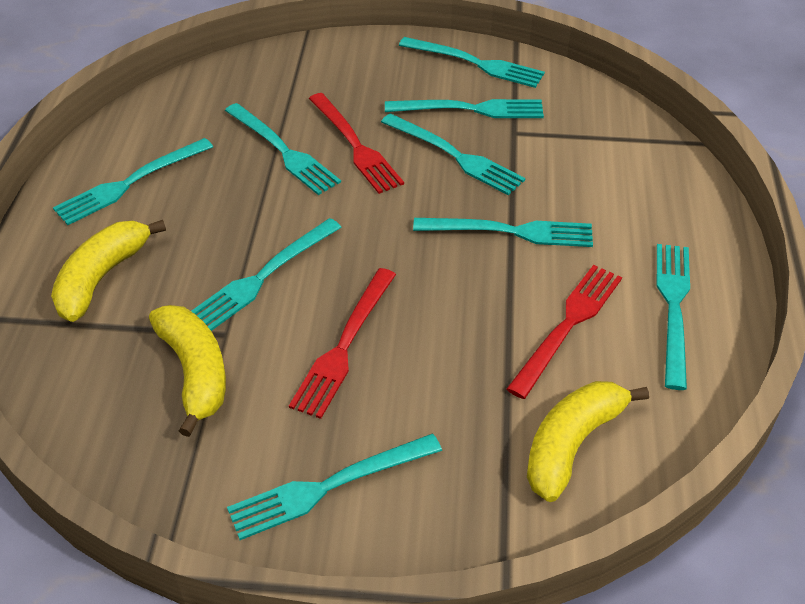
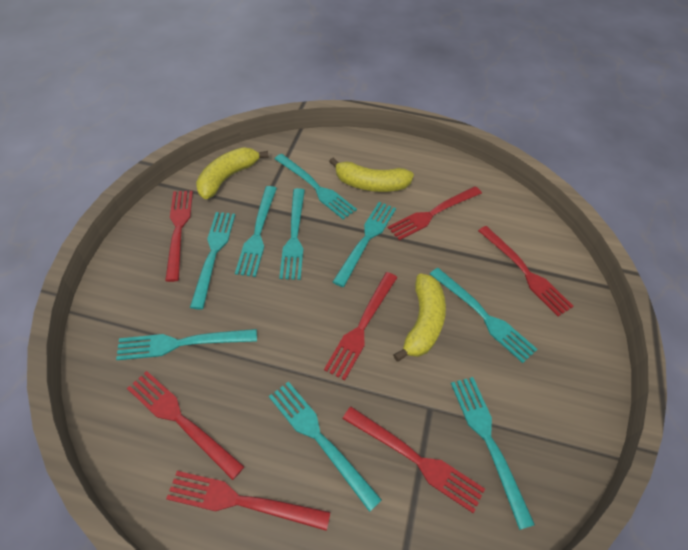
red fork: 3 -> 7

